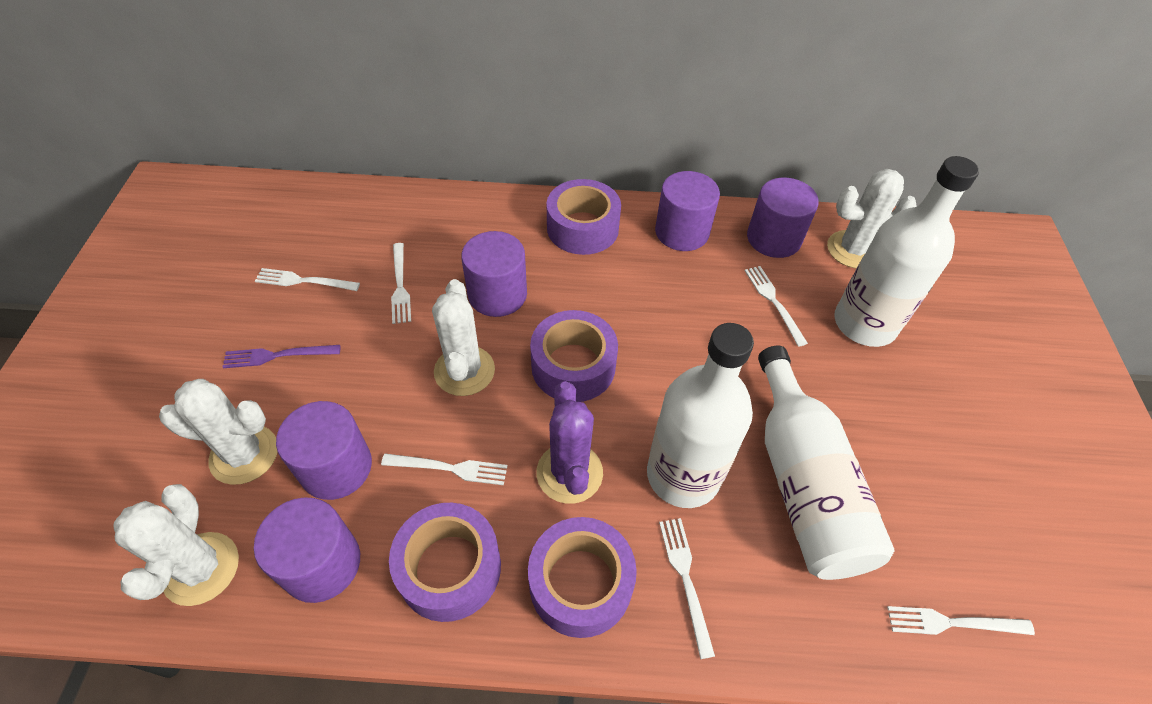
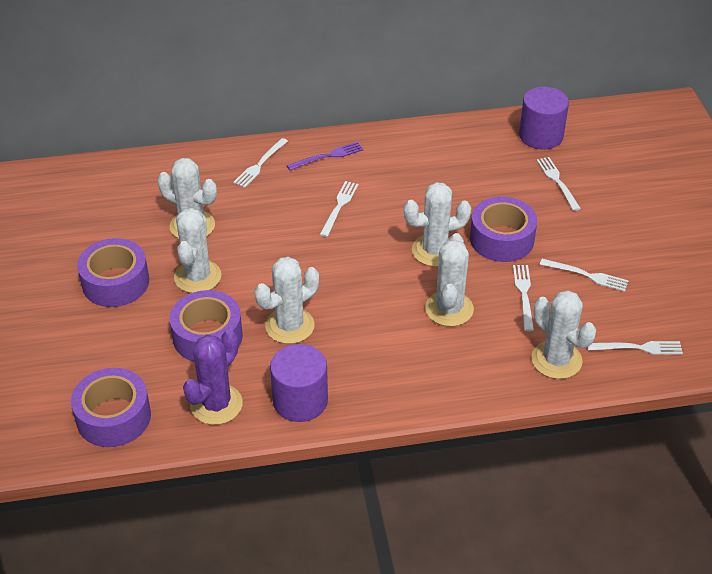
purple cylinder: 5 -> 2
white bottle: 3 -> 0
white cactus: 4 -> 6

